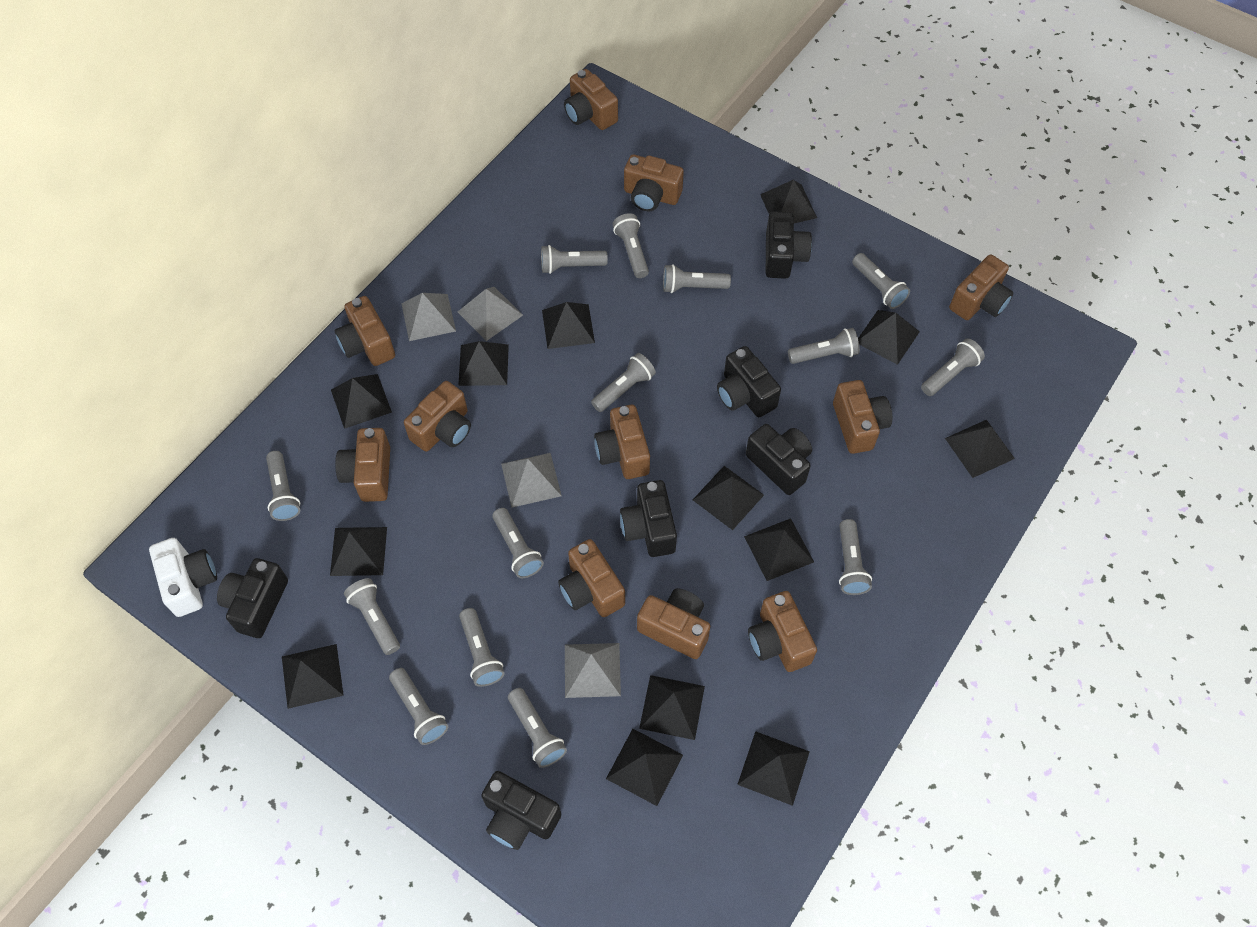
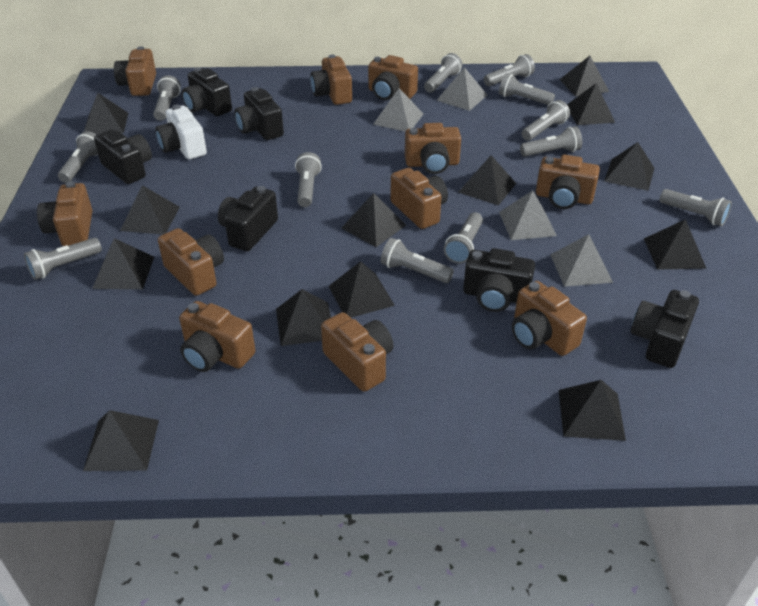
grey flashlight: 14 -> 12

